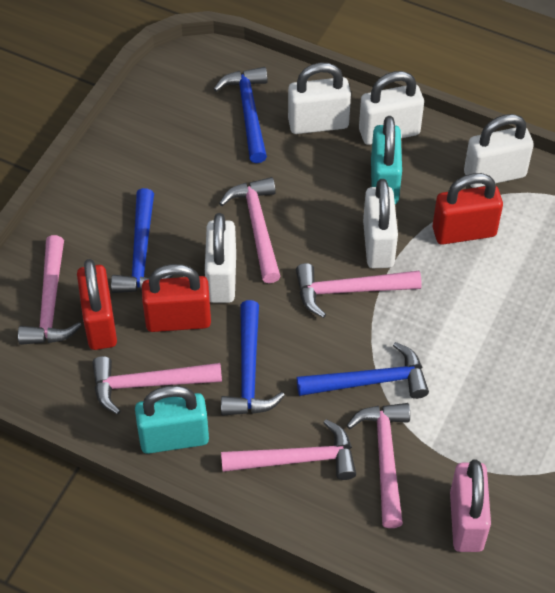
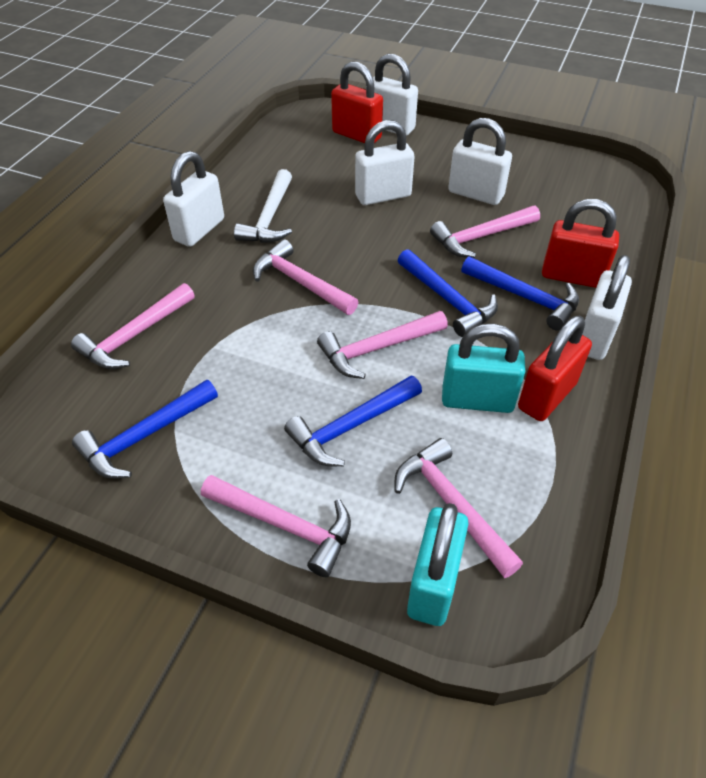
pink padlock: 1 -> 0
white hammer: 0 -> 1

